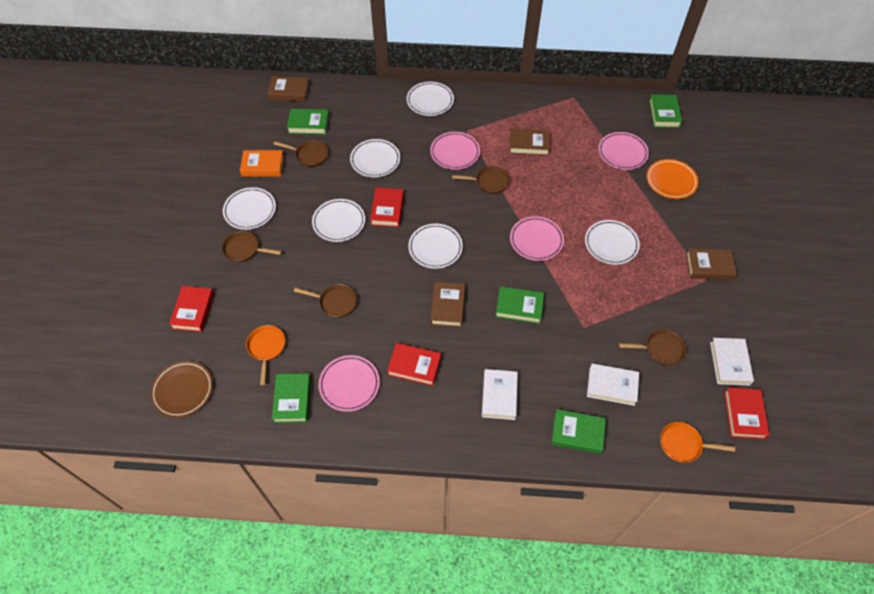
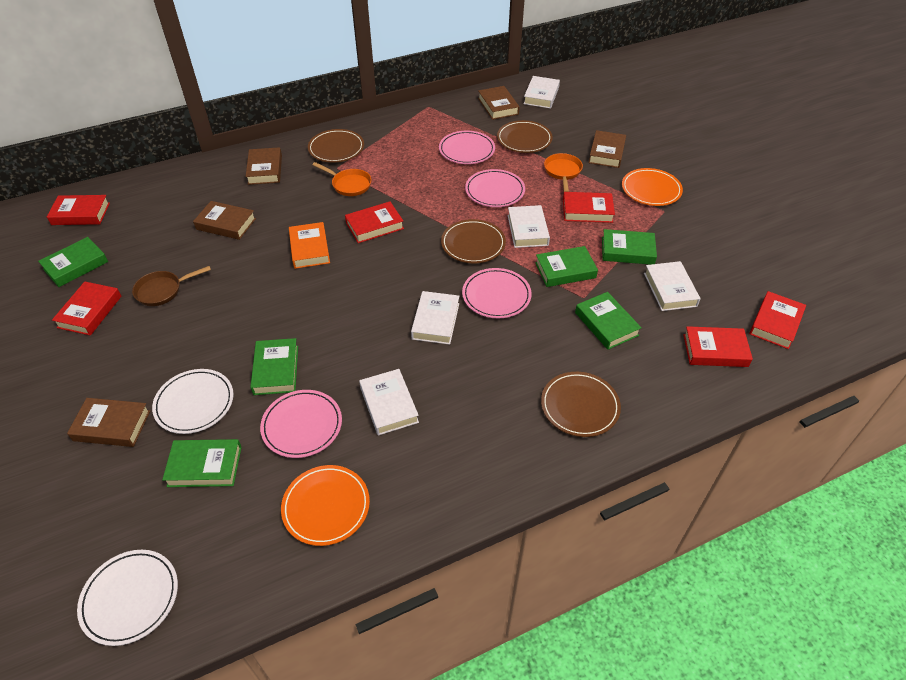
brown book: 4 -> 5
brown pan: 5 -> 1
brown plate: 1 -> 4
green book: 5 -> 6
orange plate: 1 -> 2
red book: 4 -> 6
white book: 3 -> 5
white plate: 6 -> 2

